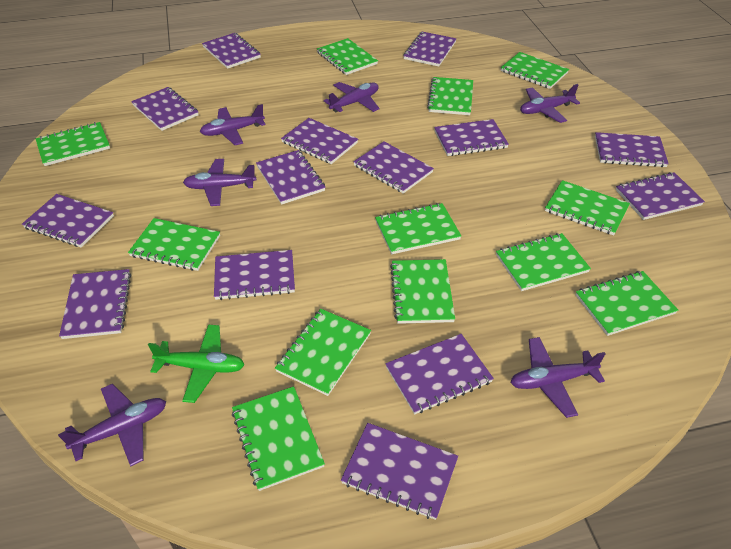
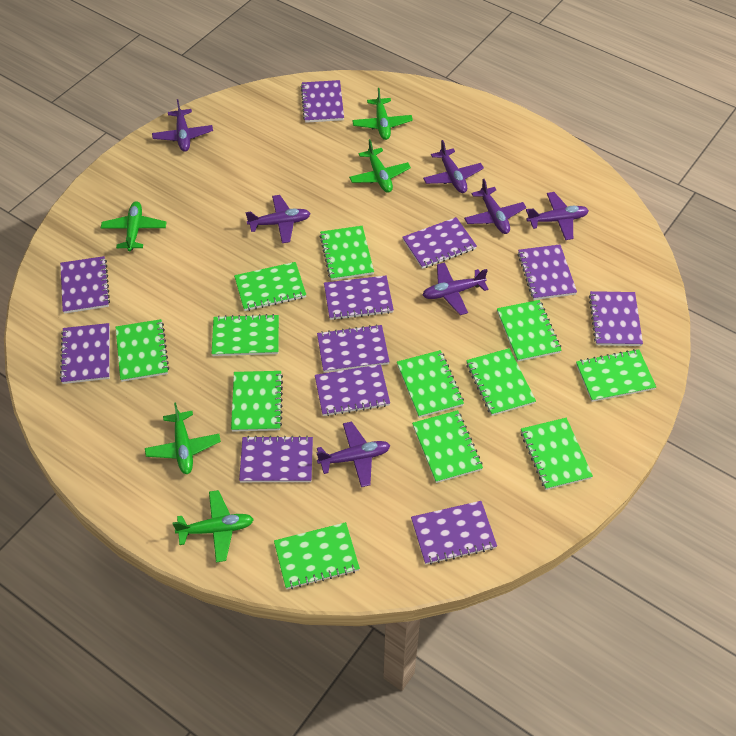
green plane: 1 -> 5
purple notebook: 14 -> 11
purple plane: 6 -> 7

